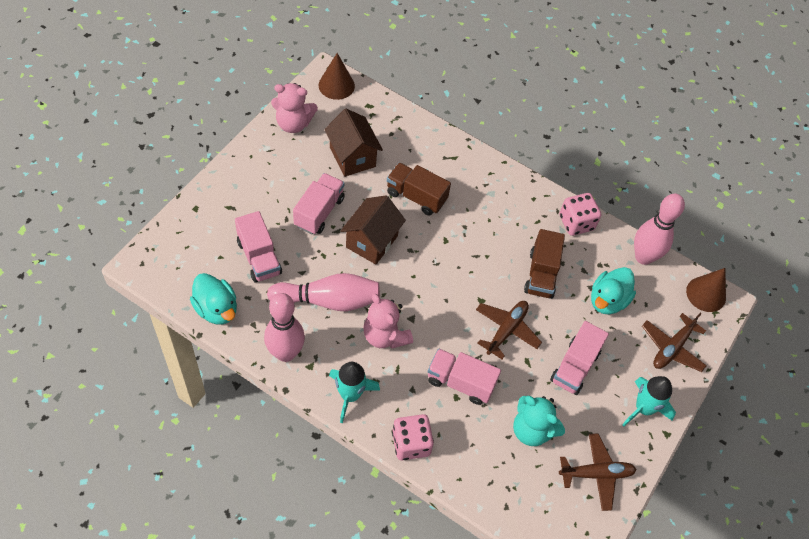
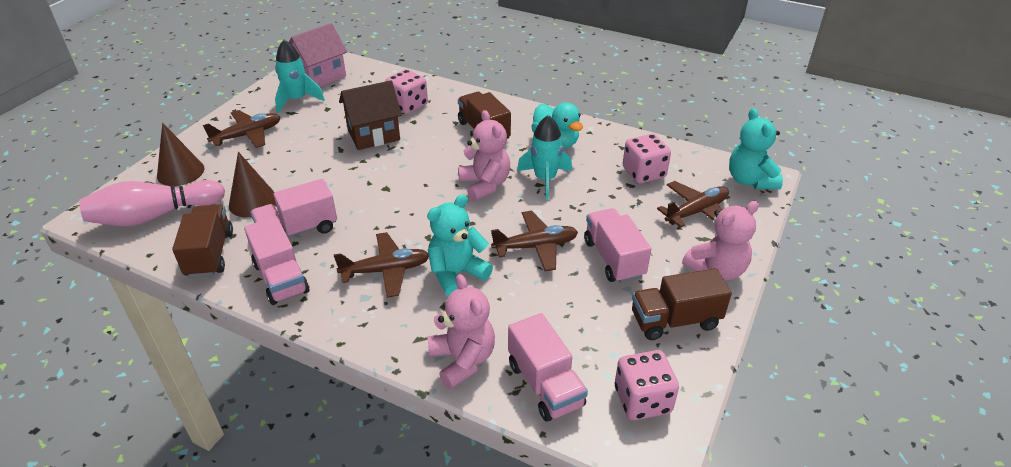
brown house: 2 -> 1
brown plane: 3 -> 4
brown truck: 2 -> 3
pink bowling pin: 3 -> 1
pink dice: 2 -> 3
pink house: 0 -> 1
pink teddy bear: 2 -> 3
turquoise duck: 2 -> 1
turquoise teddy bear: 1 -> 2

